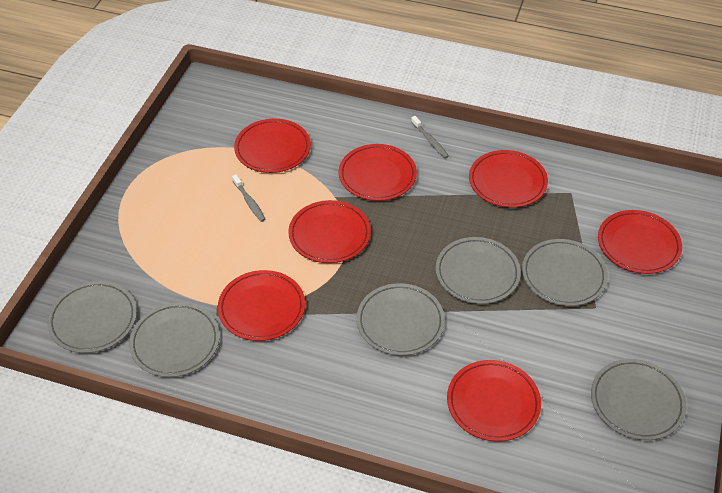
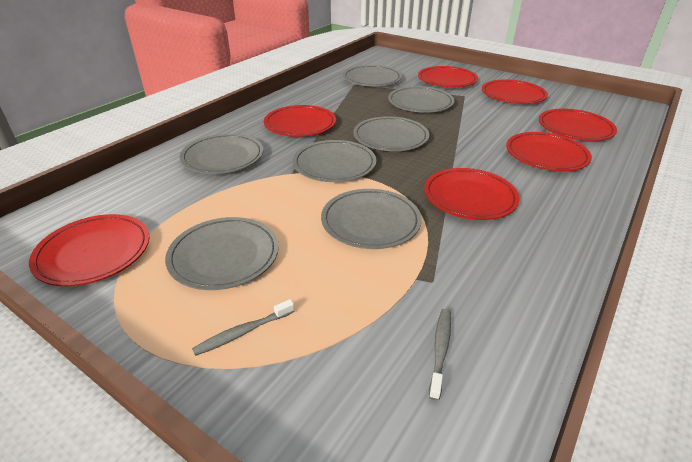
grey plate: 6 -> 7

